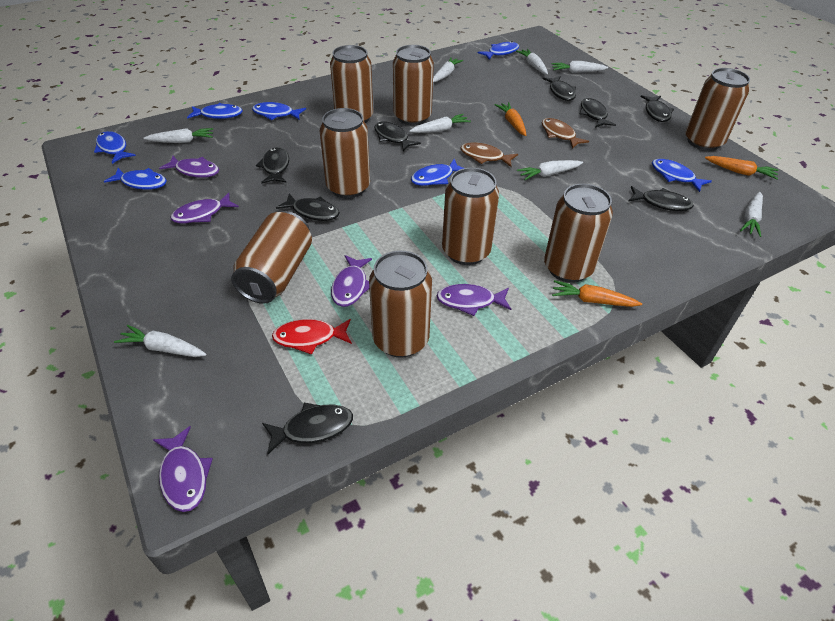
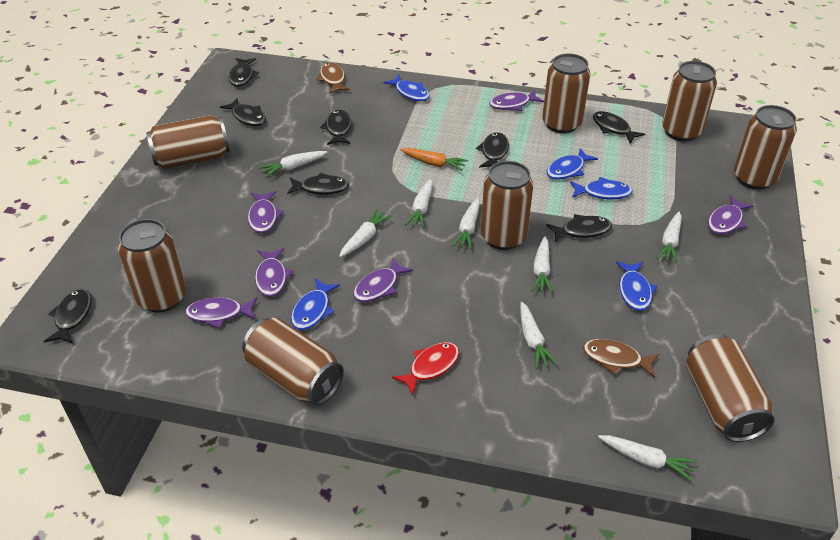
blue fish: 7 -> 5
orange carrot: 3 -> 1
purple fish: 5 -> 6

